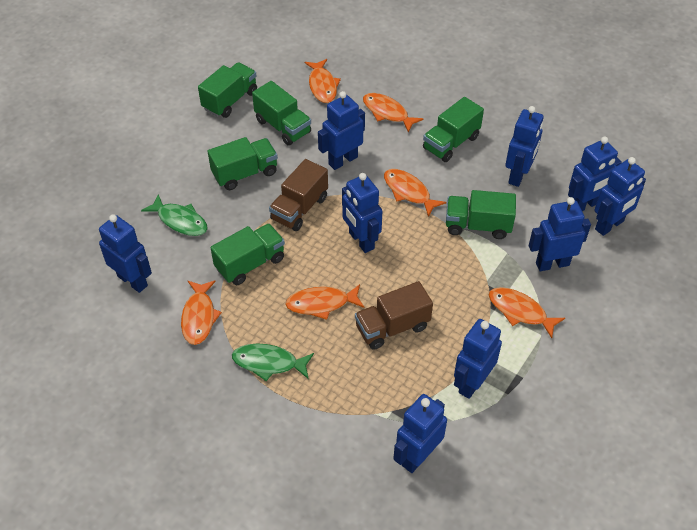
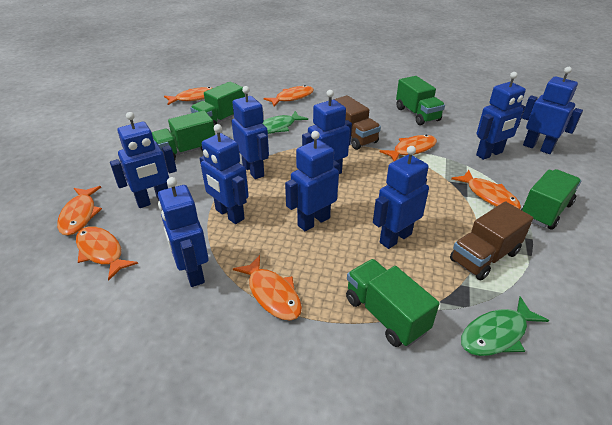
green truck: 6 -> 5
orange fish: 6 -> 7

